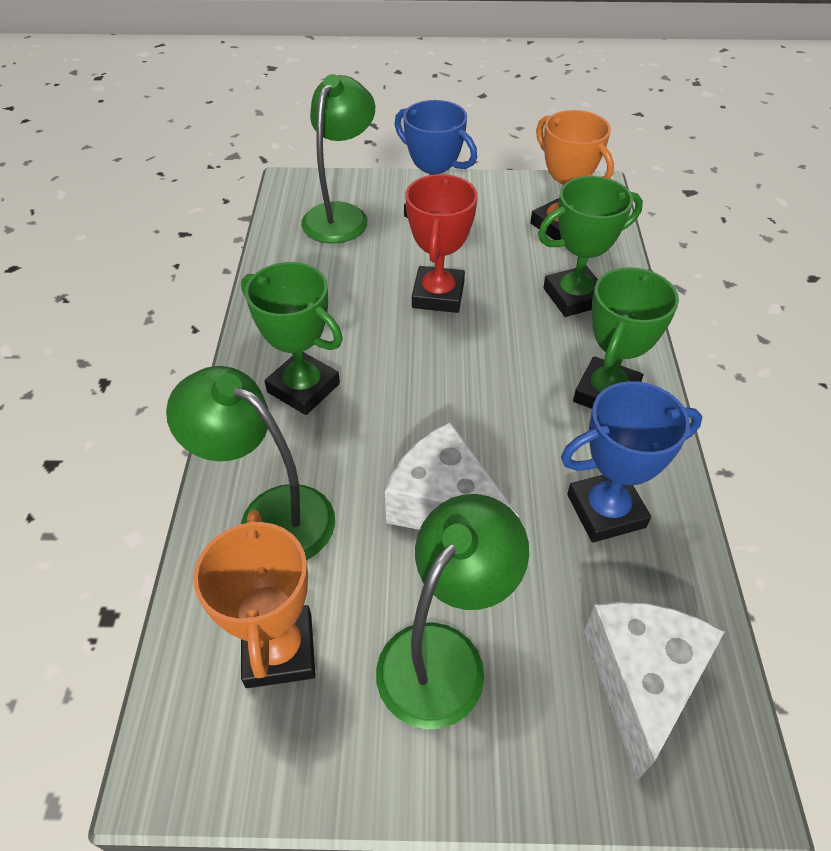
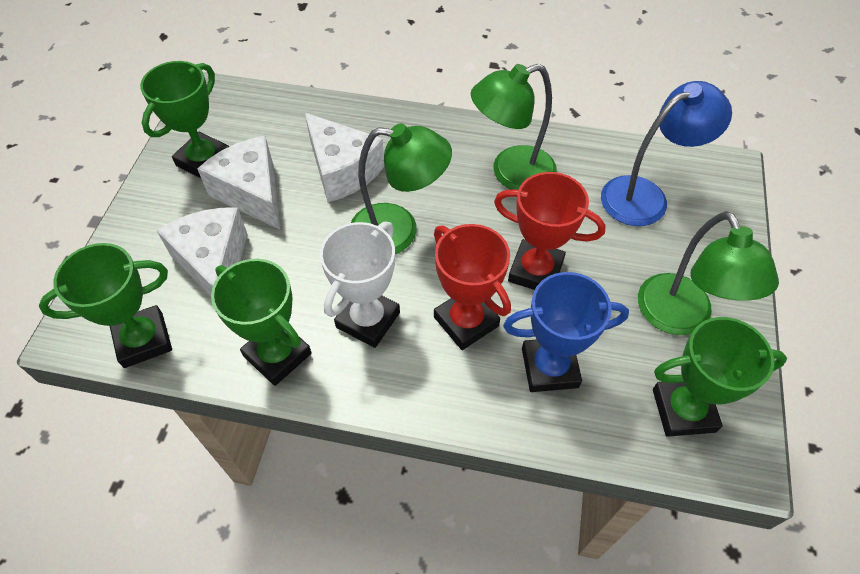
blue lamp: 0 -> 1
blue trophy: 2 -> 1
green trophy: 3 -> 4
orange trophy: 2 -> 0
red trophy: 1 -> 2
white cheese: 2 -> 3
white trophy: 0 -> 1

